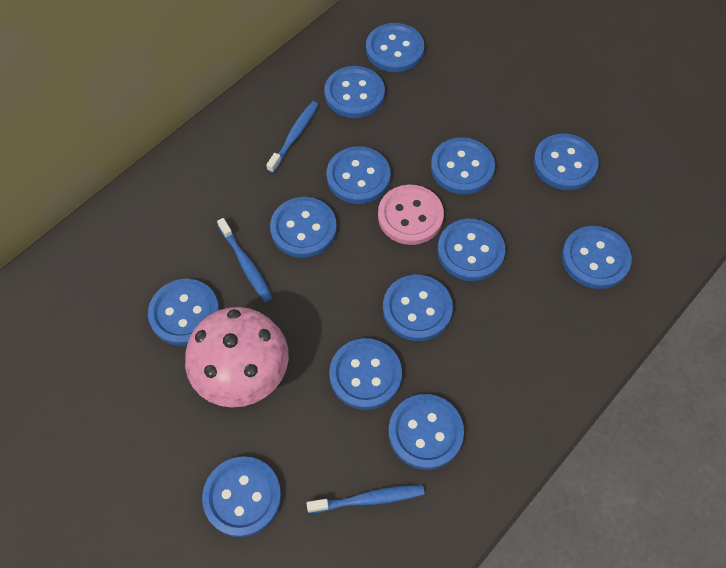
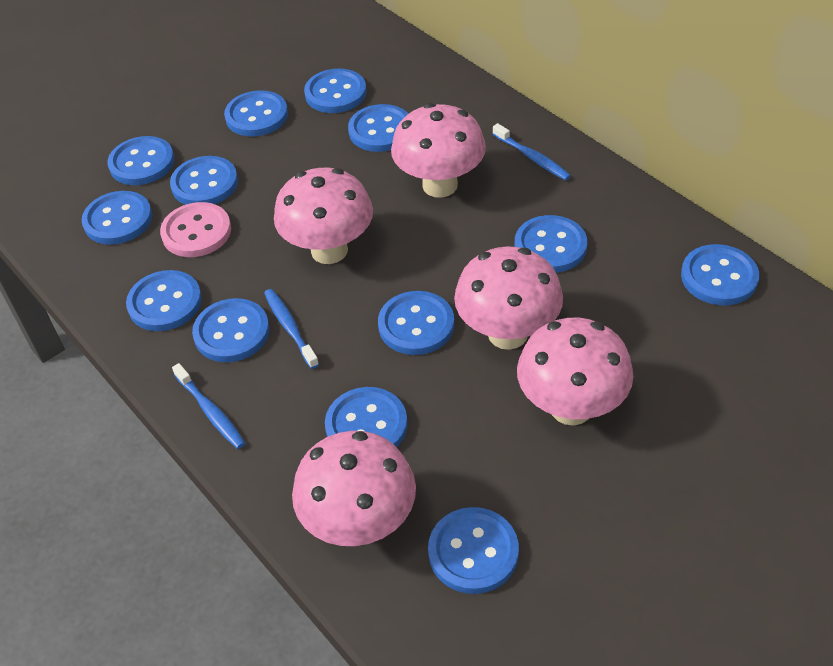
pink mushroom: 1 -> 5

